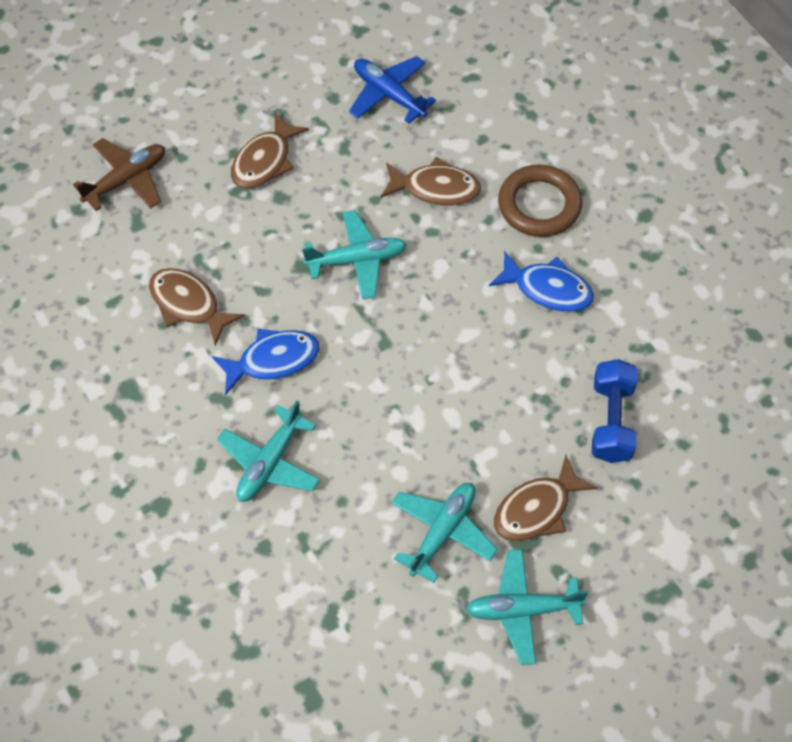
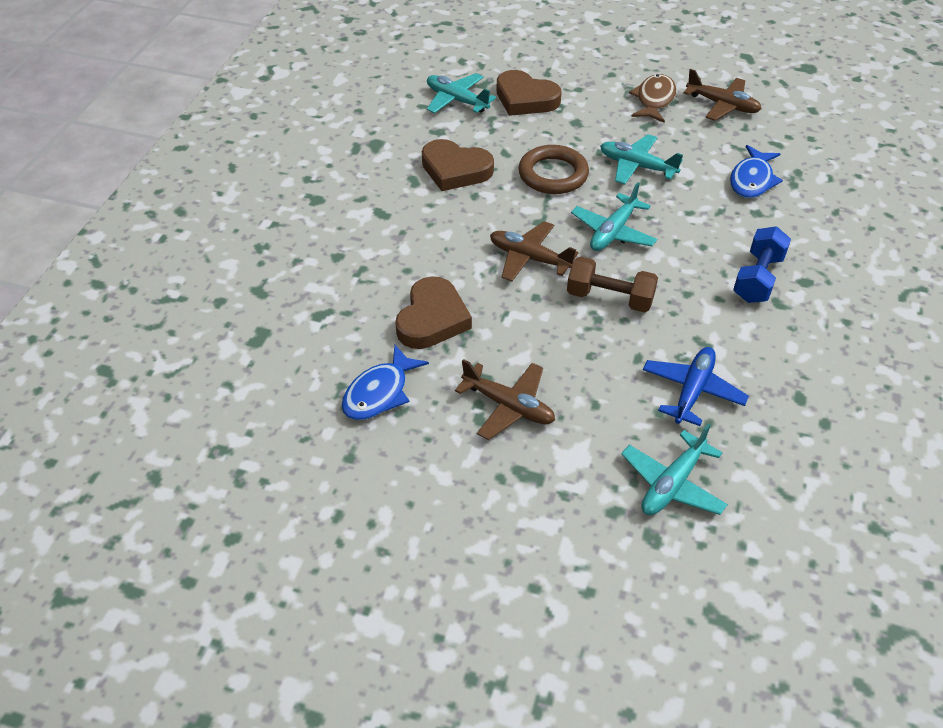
brown dumbbell: 0 -> 1
brown fish: 4 -> 1
brown heart: 0 -> 3
brown plane: 1 -> 3

